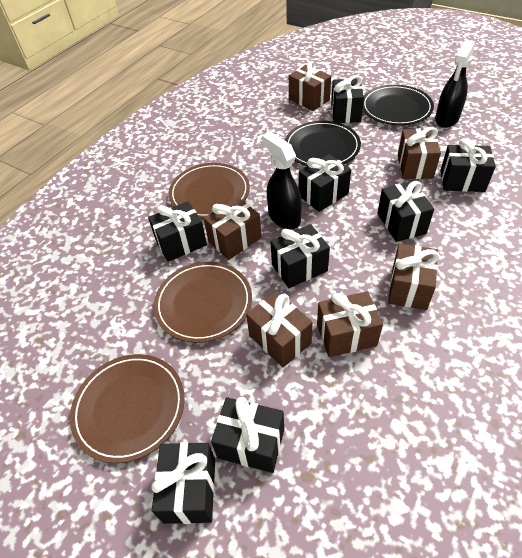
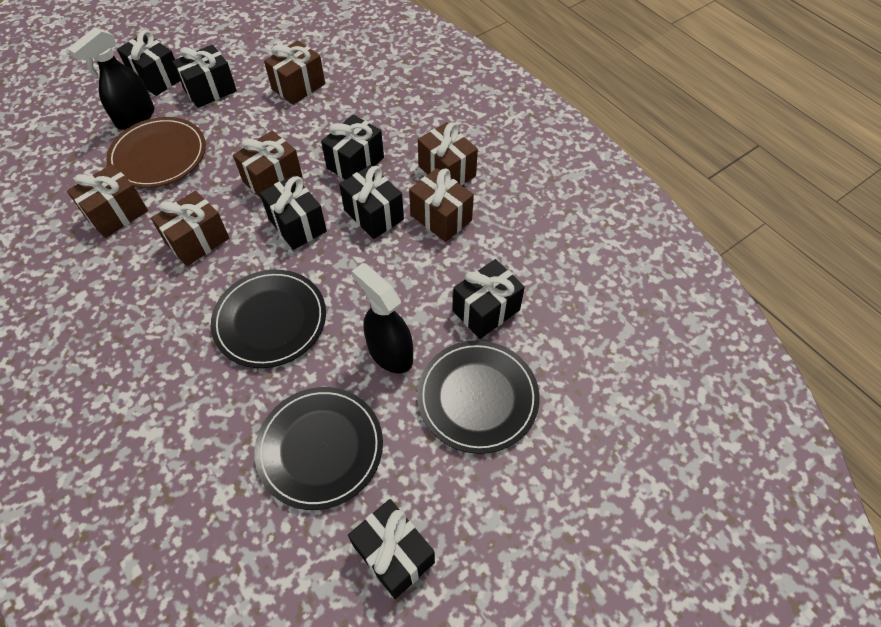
black gift: 8 -> 7
black plate: 2 -> 3
brown plate: 3 -> 1

